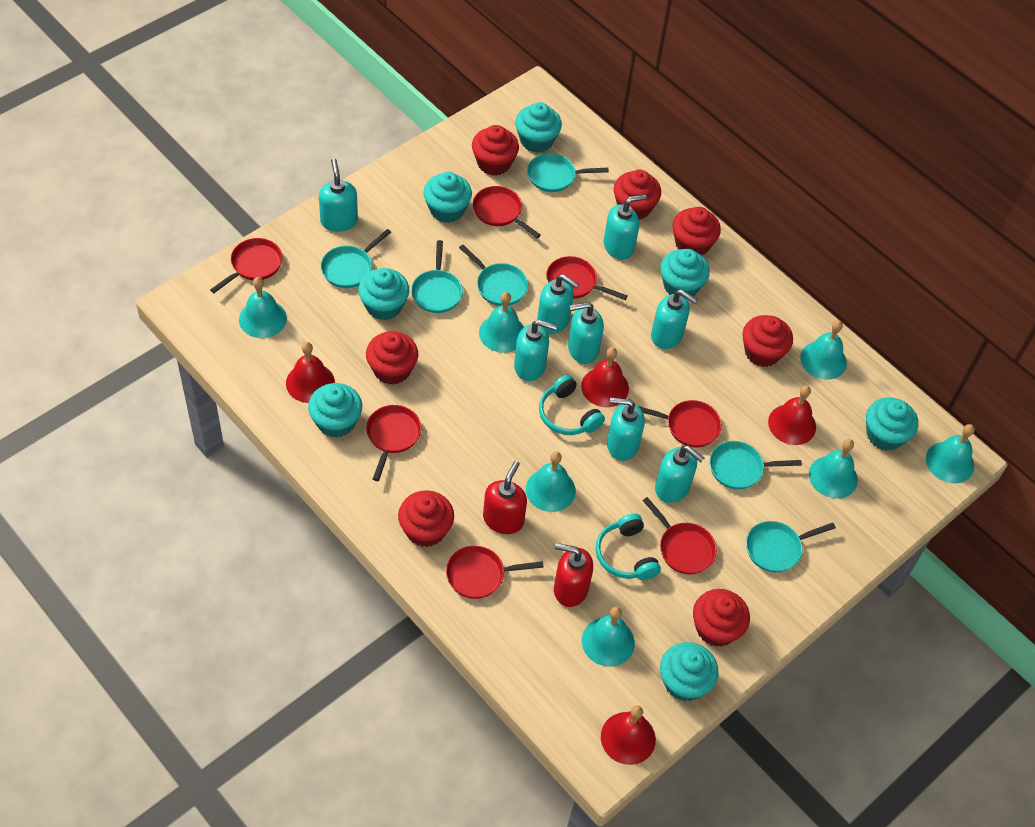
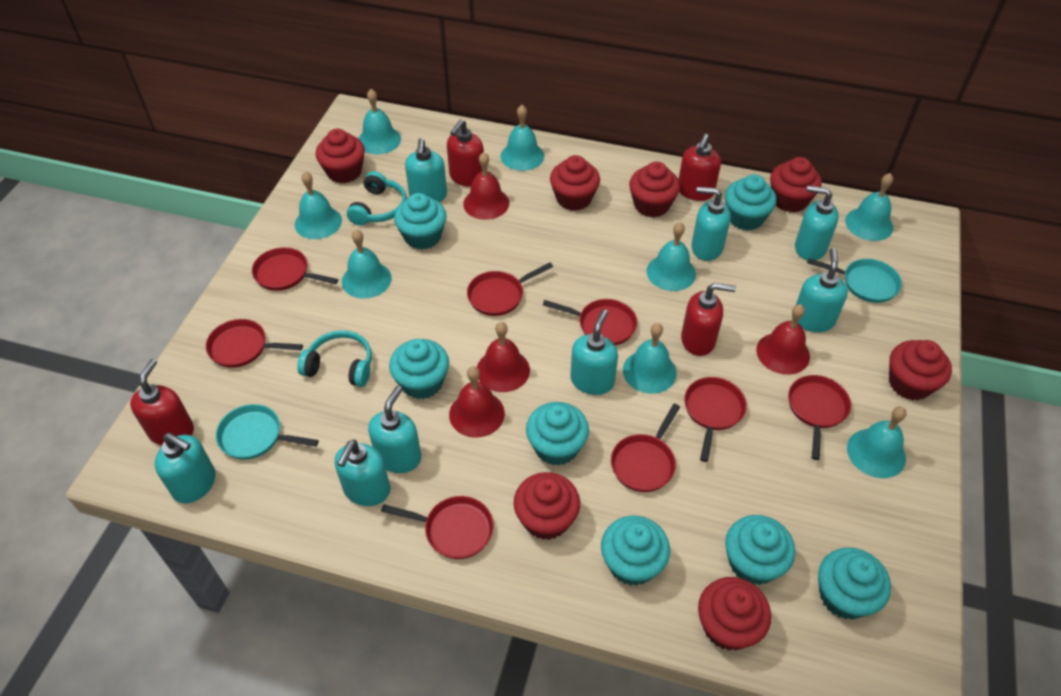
red pan: 7 -> 8
red soap dispenser: 2 -> 4
turquoise bell: 7 -> 8
turquoise pan: 6 -> 2

